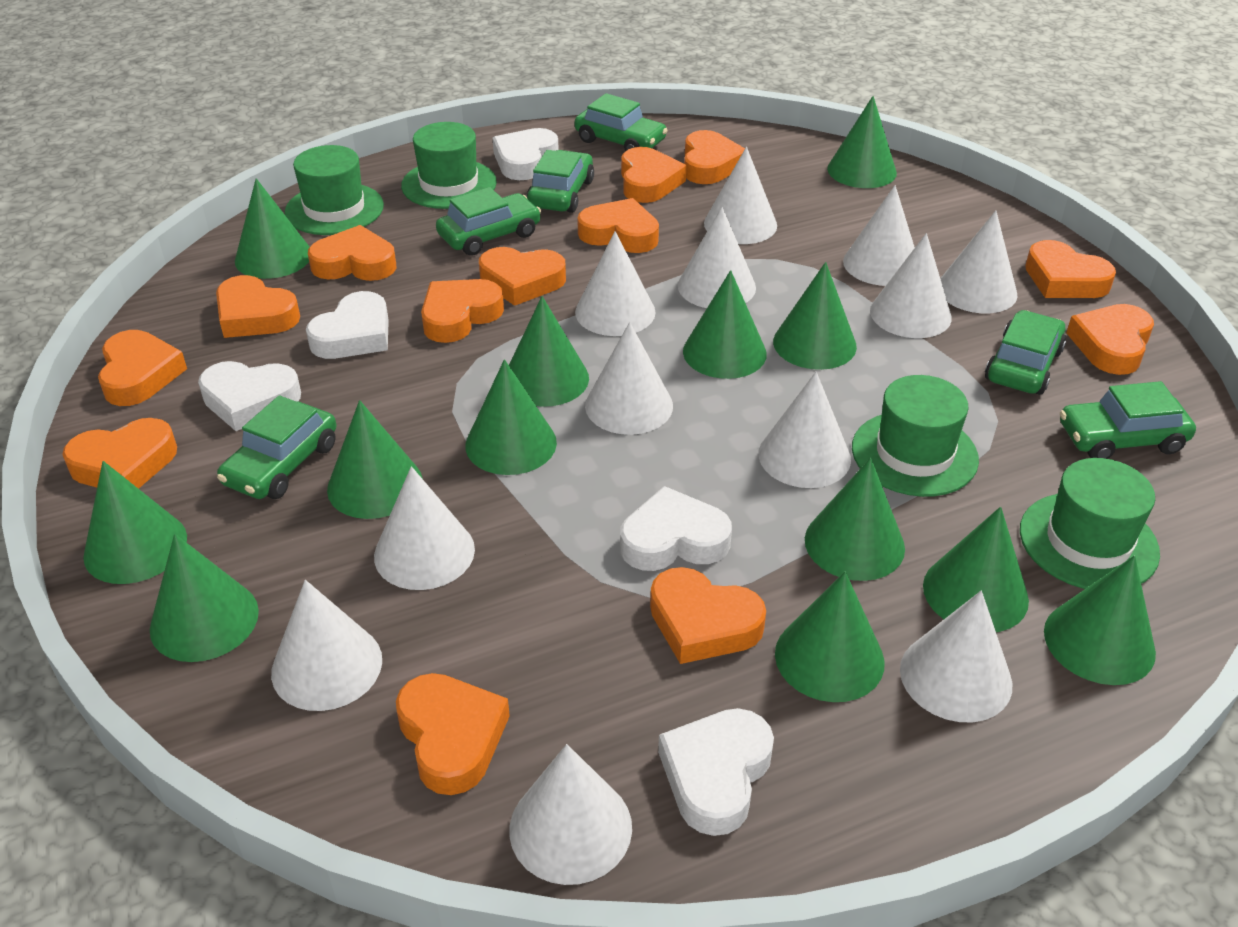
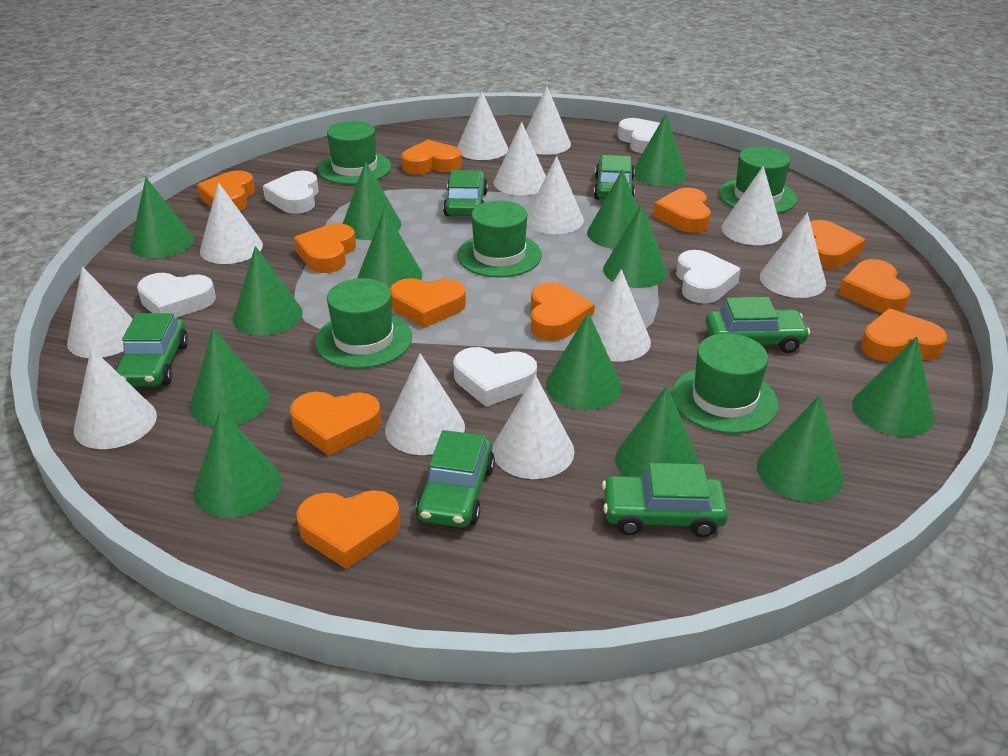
green hat: 4 -> 5
orange heart: 13 -> 11

